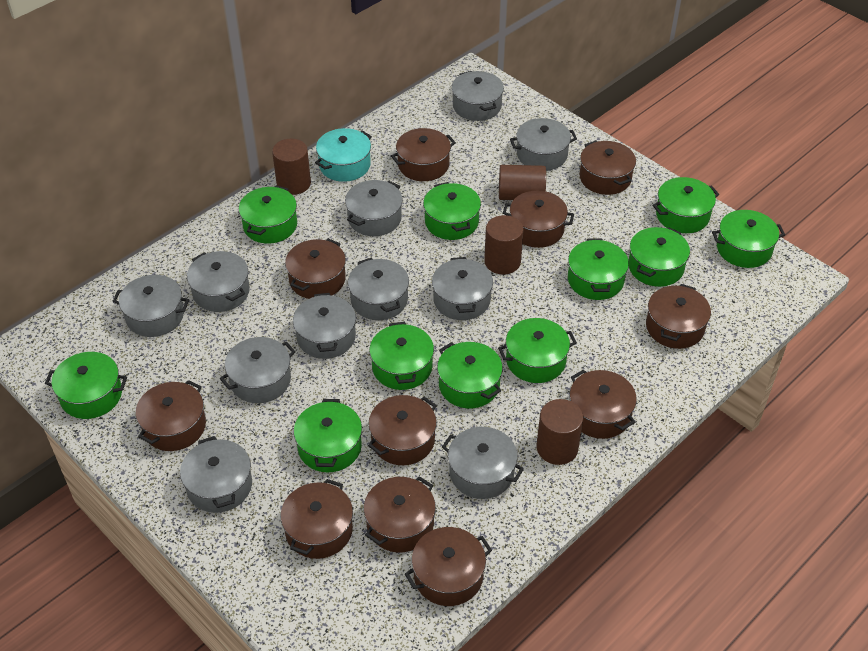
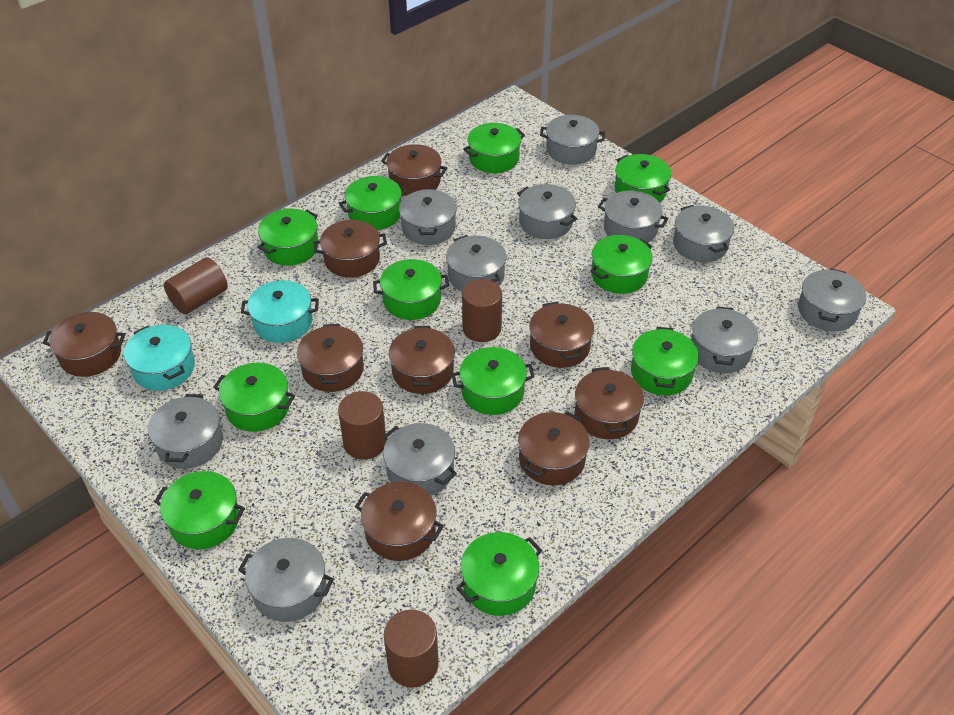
brown pot: 11 -> 9
turquoise pot: 1 -> 2

